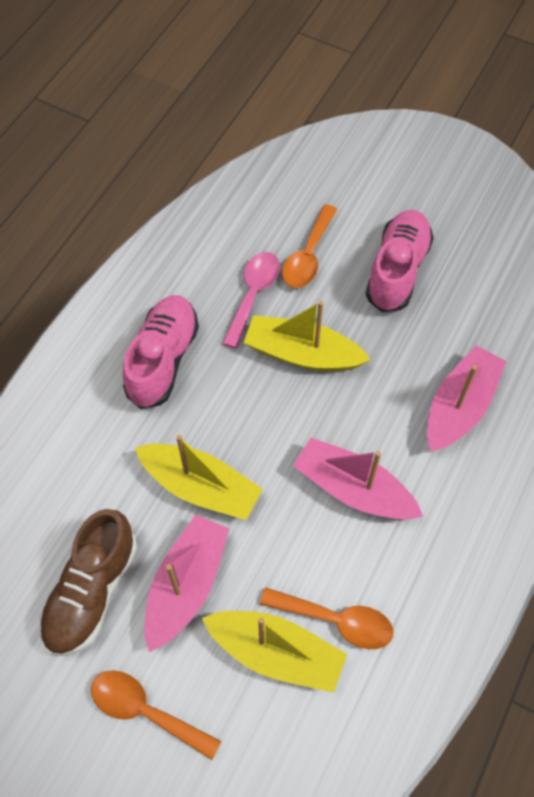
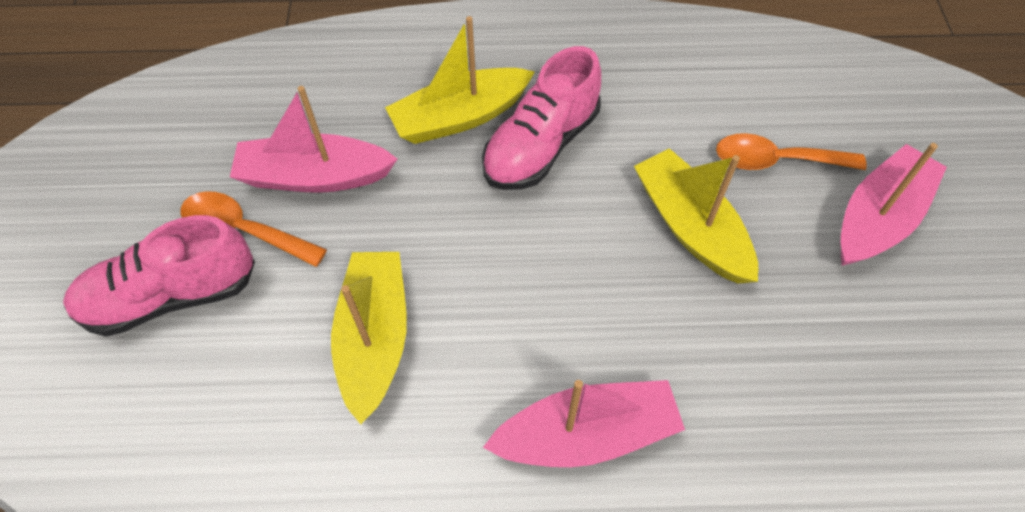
brown shoe: 1 -> 0
orange spoon: 3 -> 2
pink spoon: 1 -> 0

